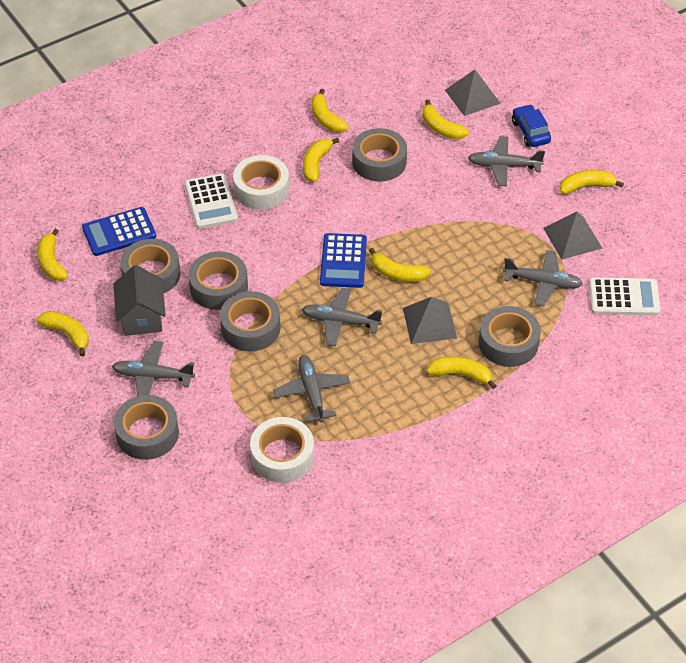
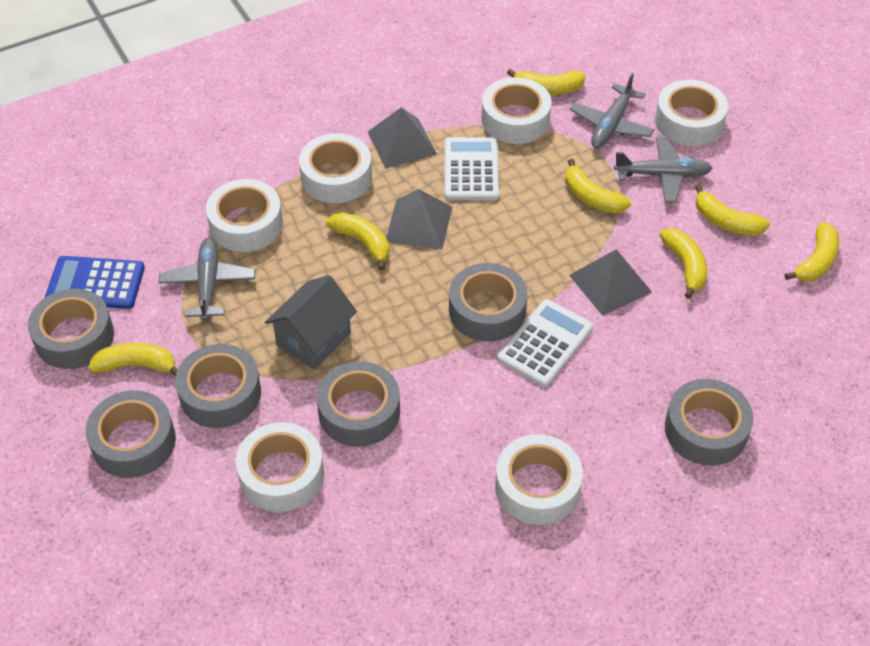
blue calculator: 2 -> 1
blue car: 1 -> 0
grey plane: 5 -> 3
white tape: 2 -> 6
yellow banana: 8 -> 7

